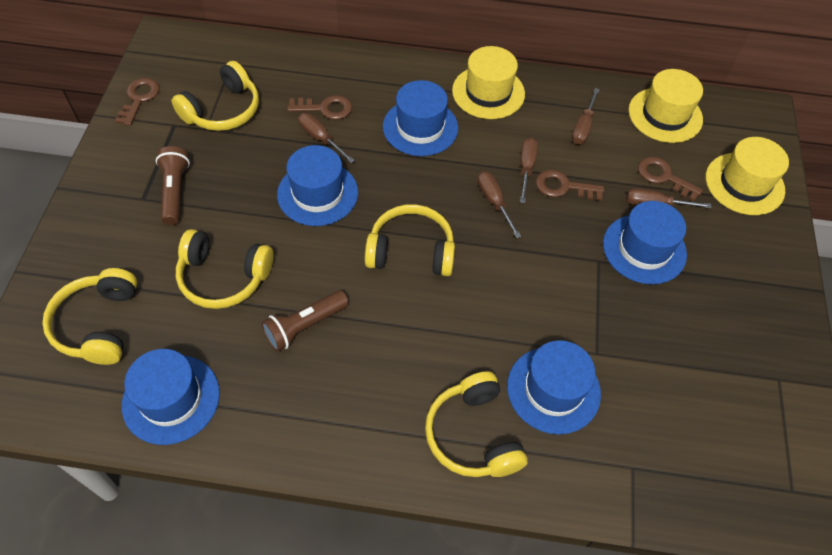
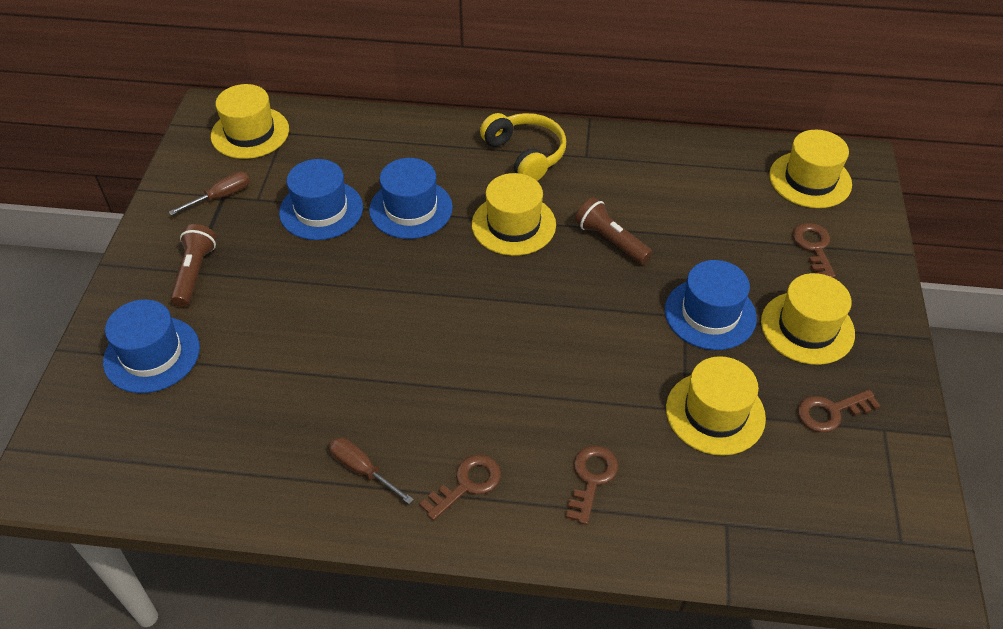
blue hat: 5 -> 4
brown screwdriver: 5 -> 2
yellow hat: 3 -> 5
yellow headphones: 5 -> 1

